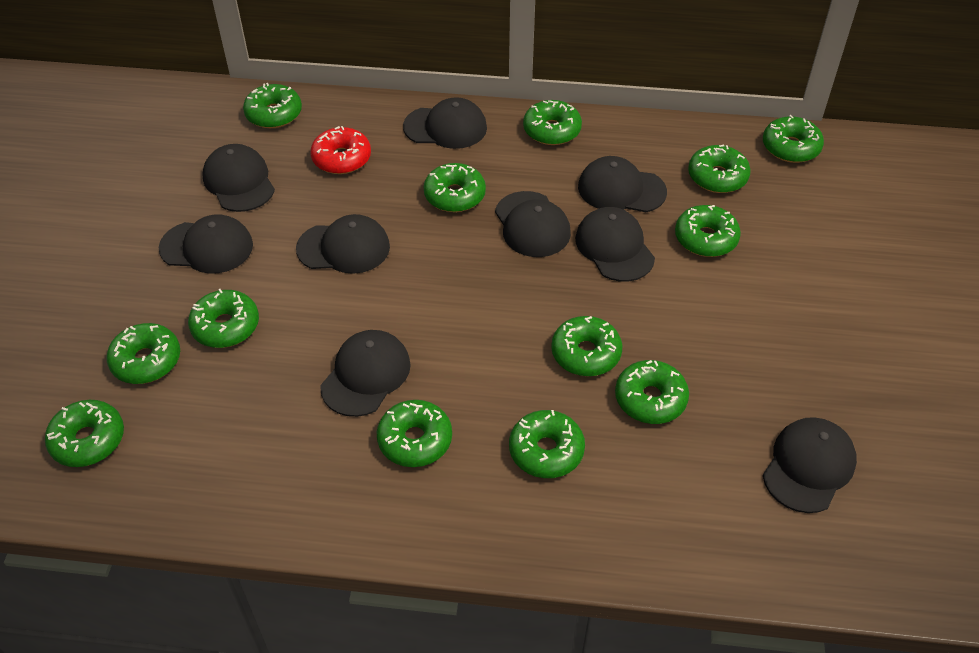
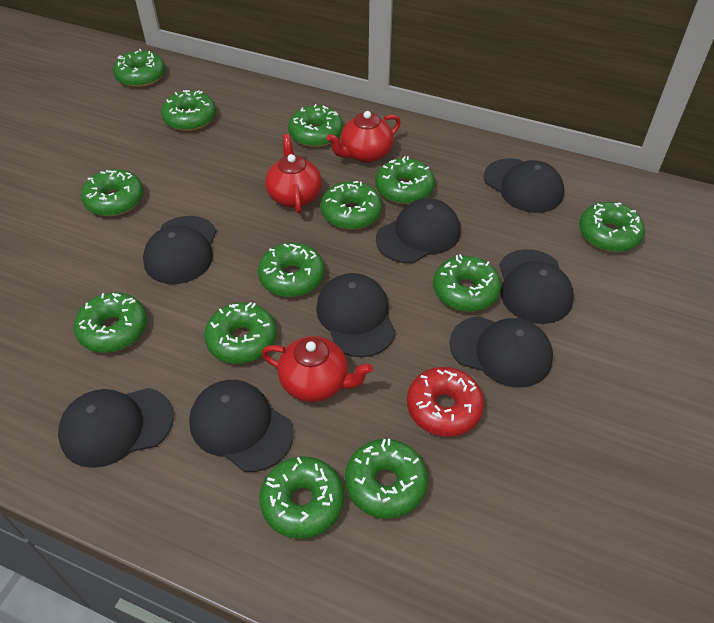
black cap: 9 -> 8
red teapot: 0 -> 3

